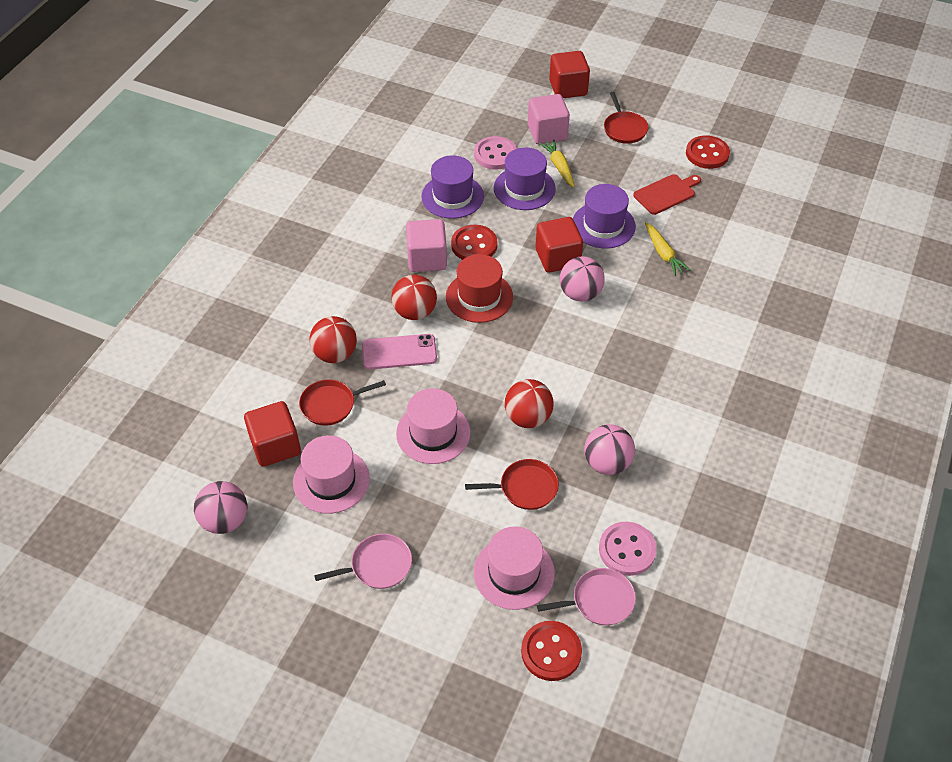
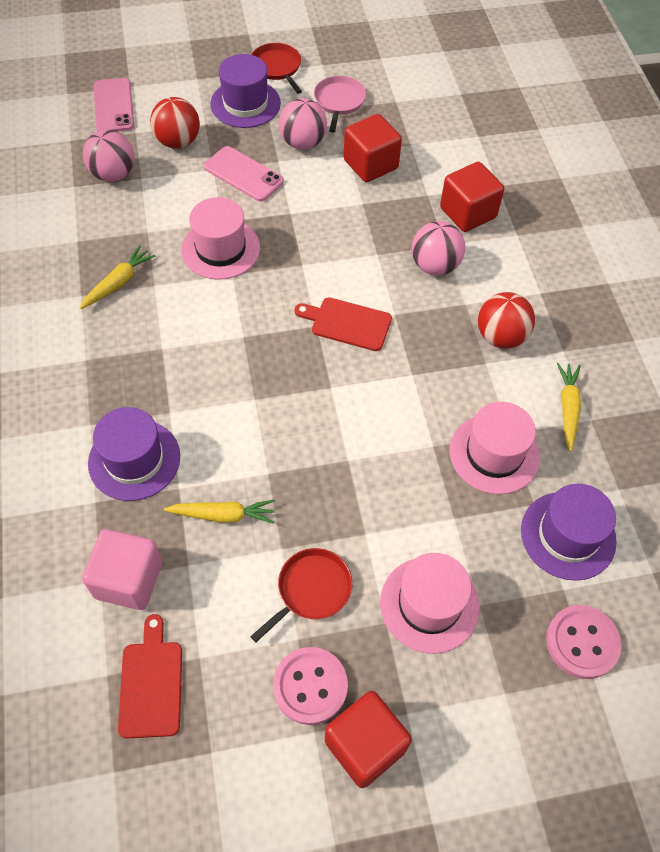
pink cube: 2 -> 1
pink pan: 2 -> 1
pink phone: 1 -> 2
red ball: 3 -> 2
red button: 3 -> 0
red cutting board: 1 -> 2
red hat: 1 -> 0
red pan: 3 -> 2
yellow carrot: 2 -> 3

